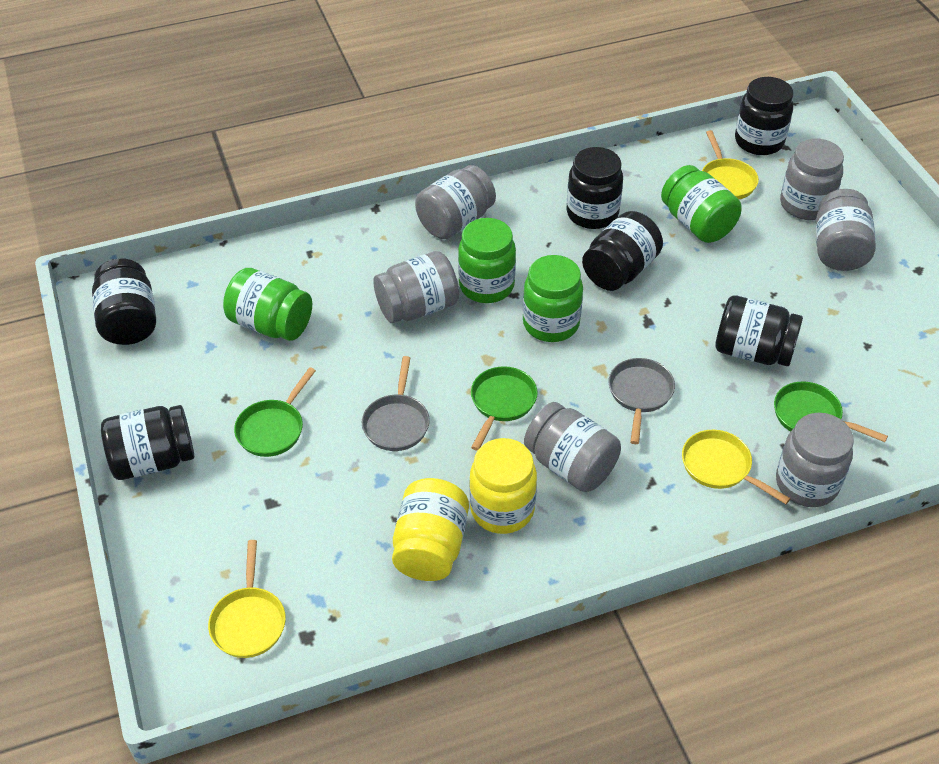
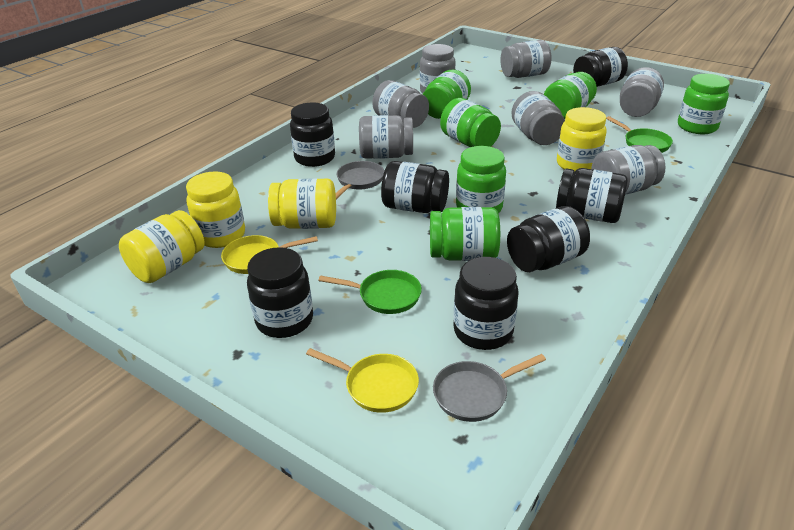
black jar: 6 -> 7
green jar: 4 -> 6
green pan: 3 -> 2
grey jar: 6 -> 7
yellow jar: 2 -> 4
yellow pan: 3 -> 2

